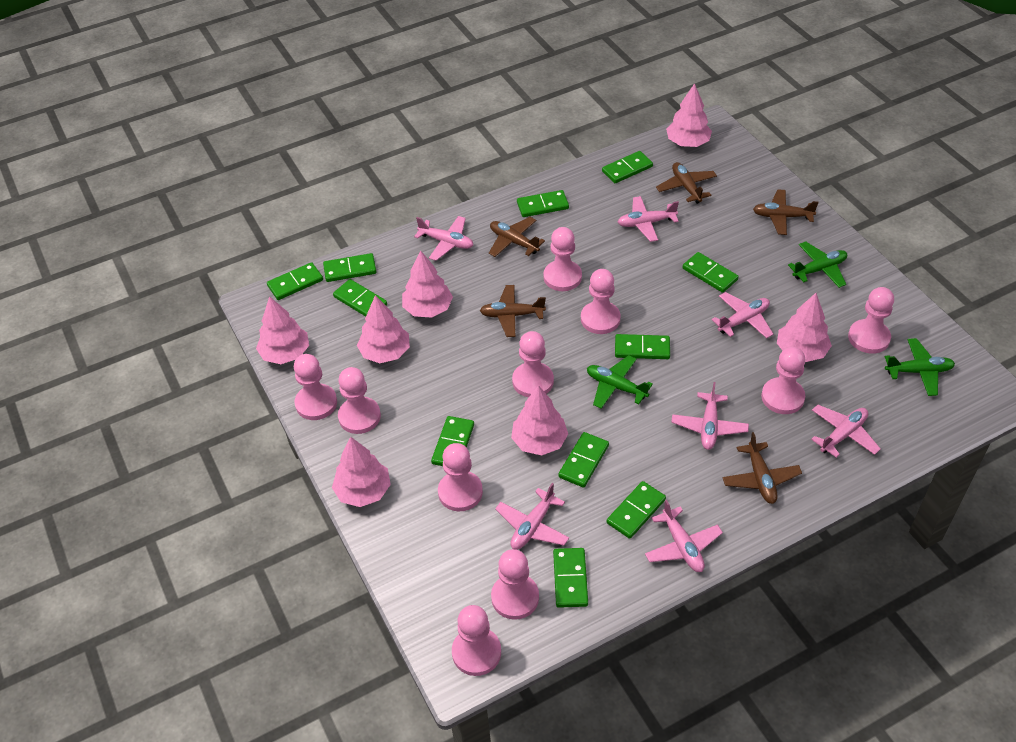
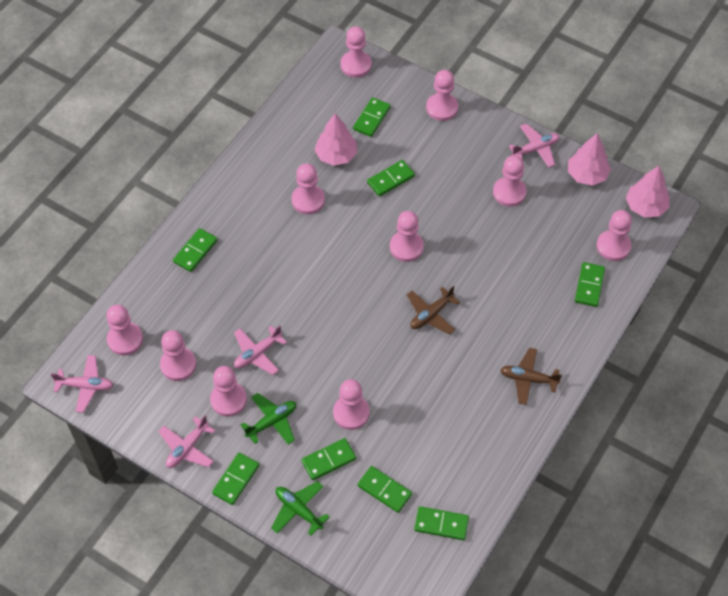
brown plane: 5 -> 2
green domino: 11 -> 8
green plane: 3 -> 2
pink plane: 7 -> 4
pink tree: 7 -> 3

